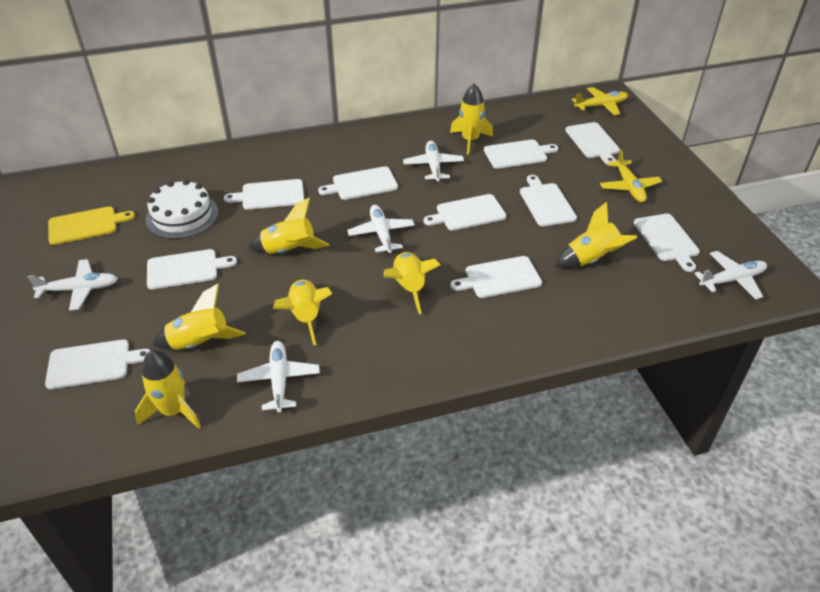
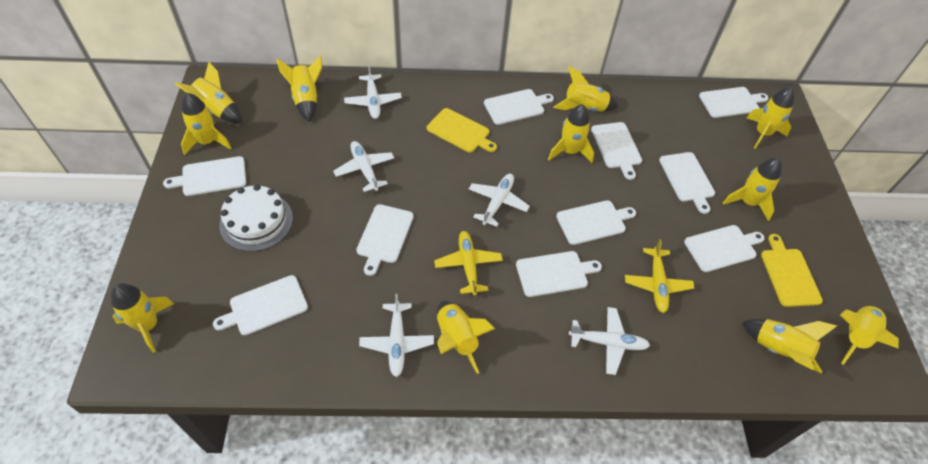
yellow cutting board: 1 -> 2
yellow rocket: 7 -> 11

